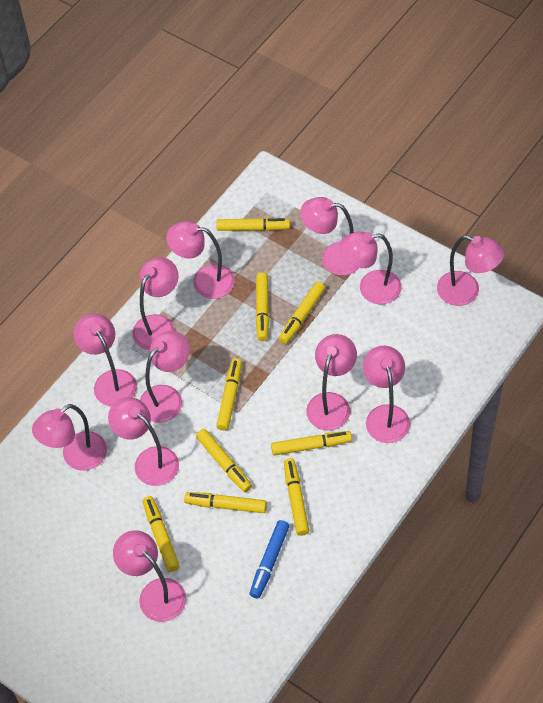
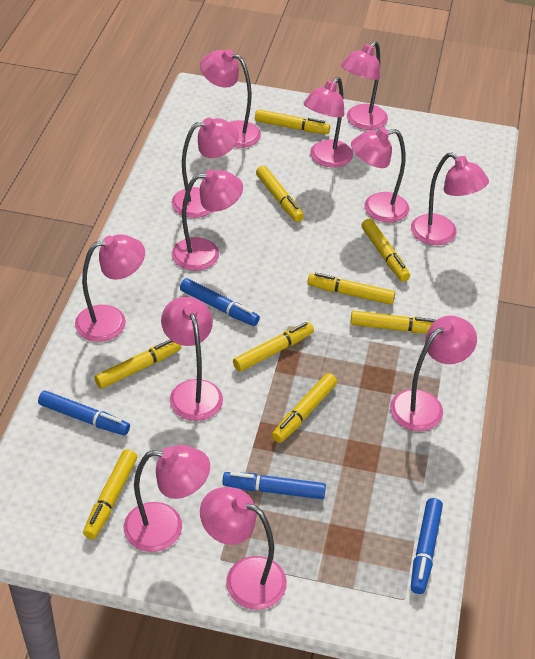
blue marker: 1 -> 4

